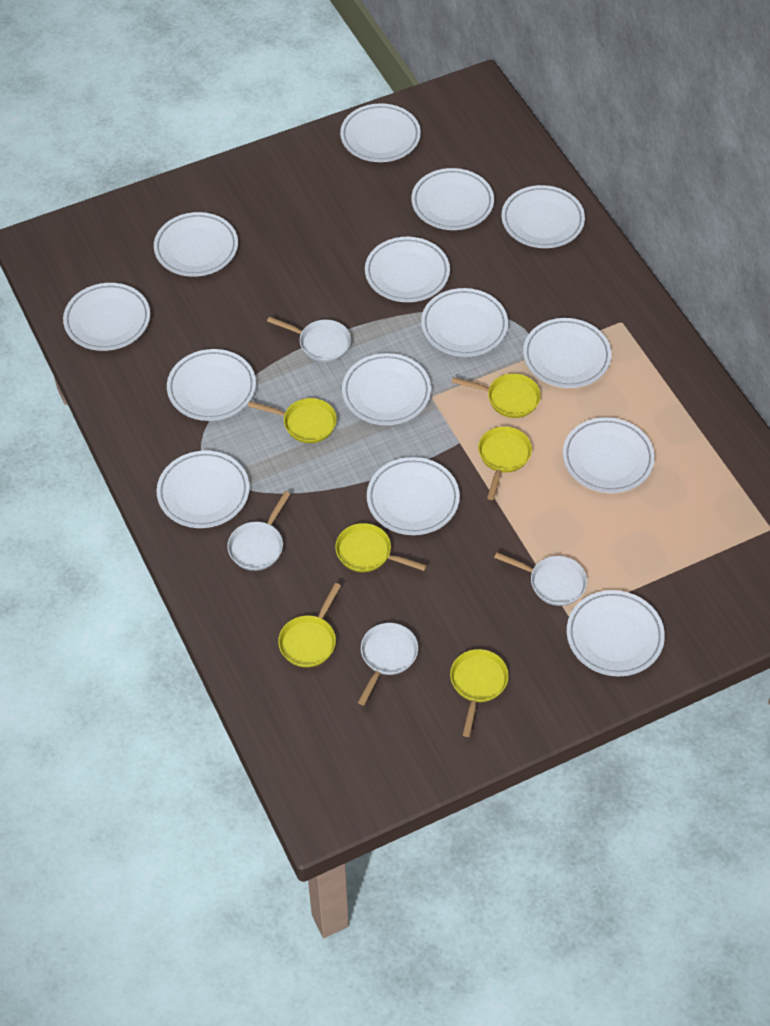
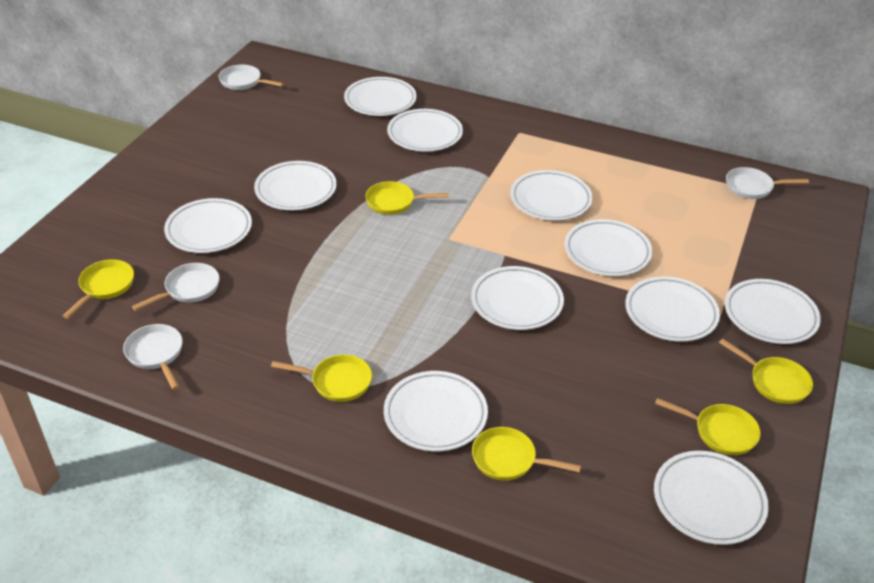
white plate: 14 -> 11

